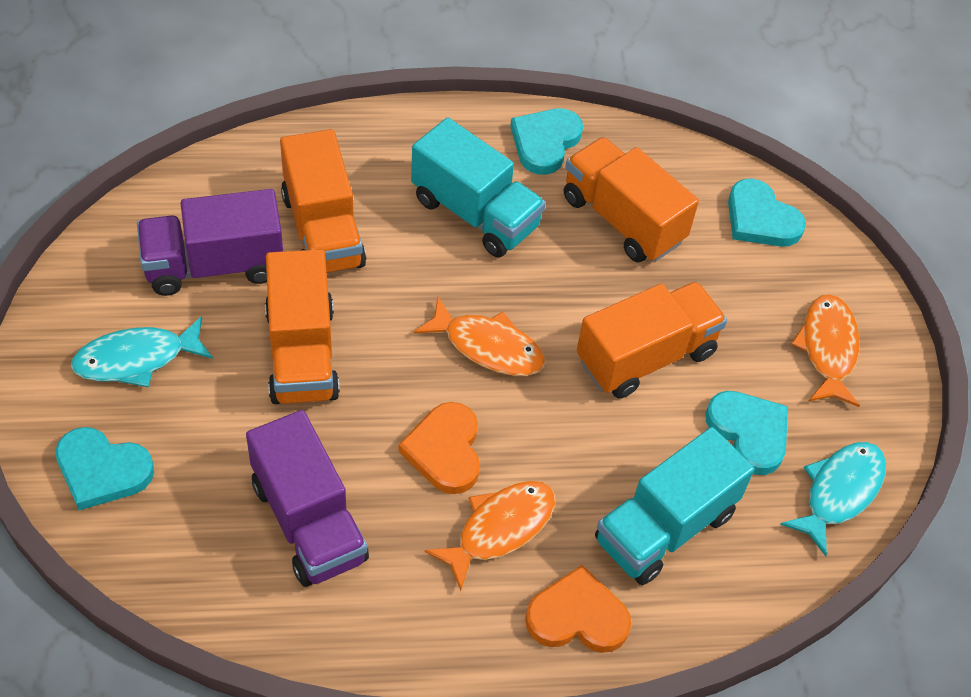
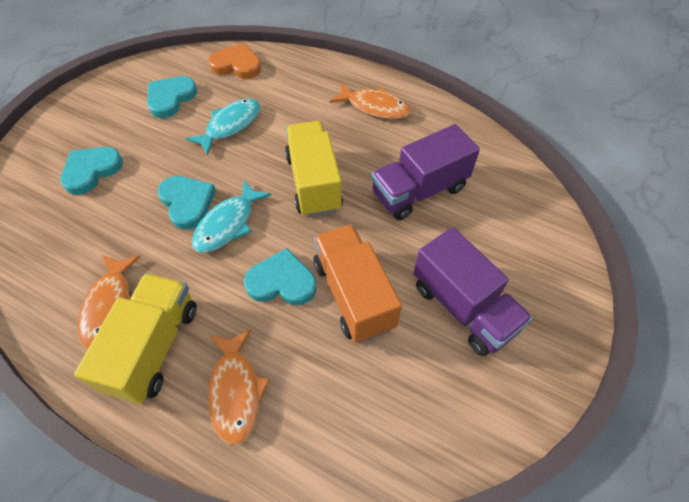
orange heart: 2 -> 1
orange truck: 4 -> 1
turquoise truck: 2 -> 0
yellow truck: 0 -> 2

